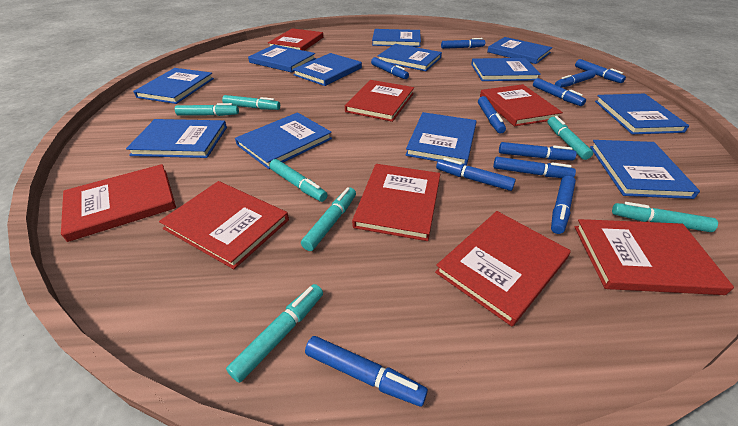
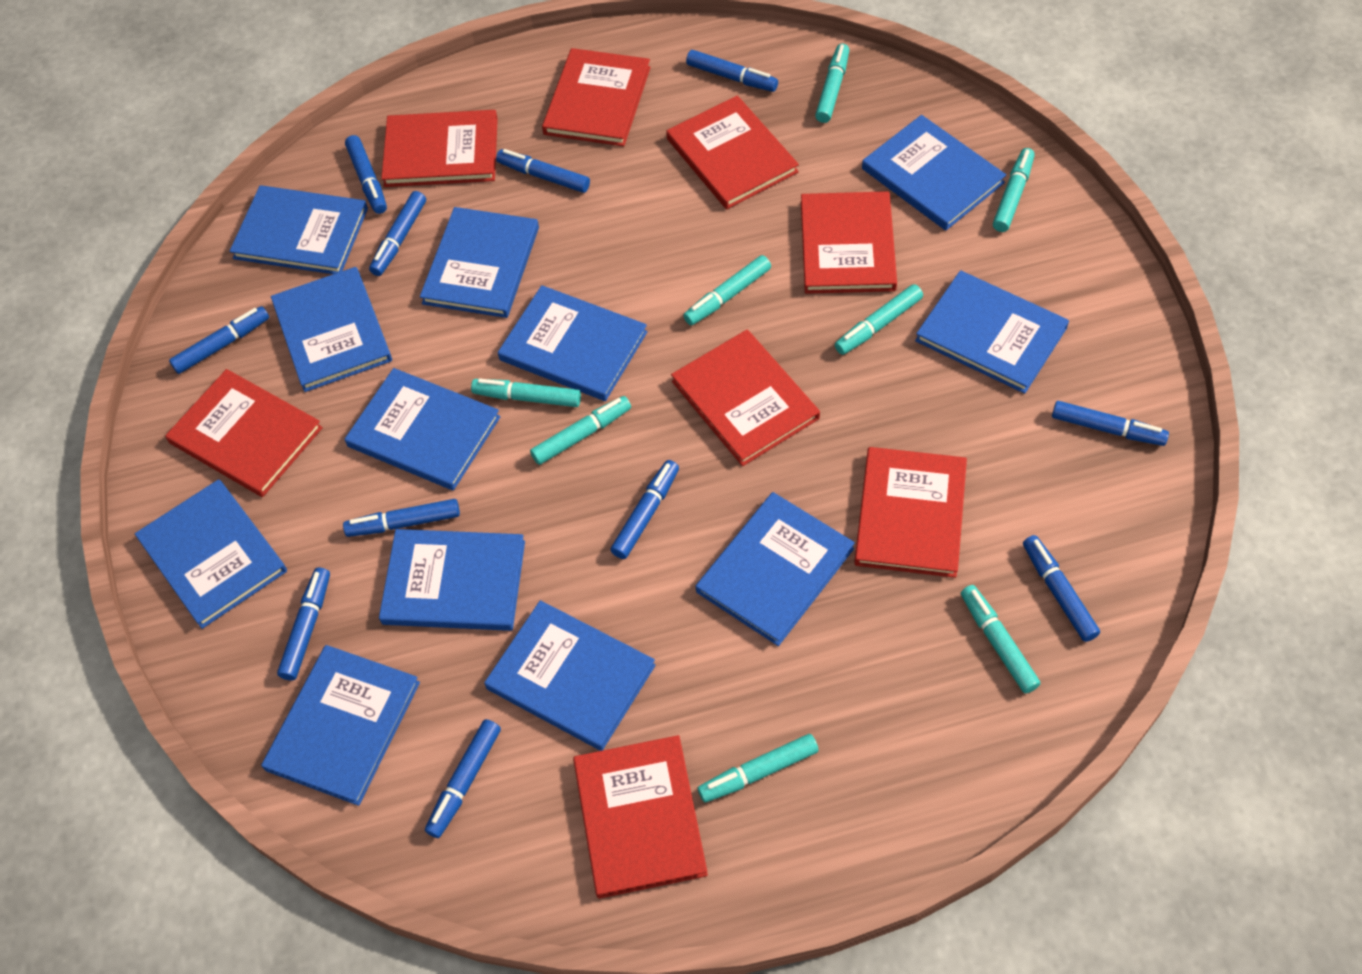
turquoise marker: 7 -> 8

